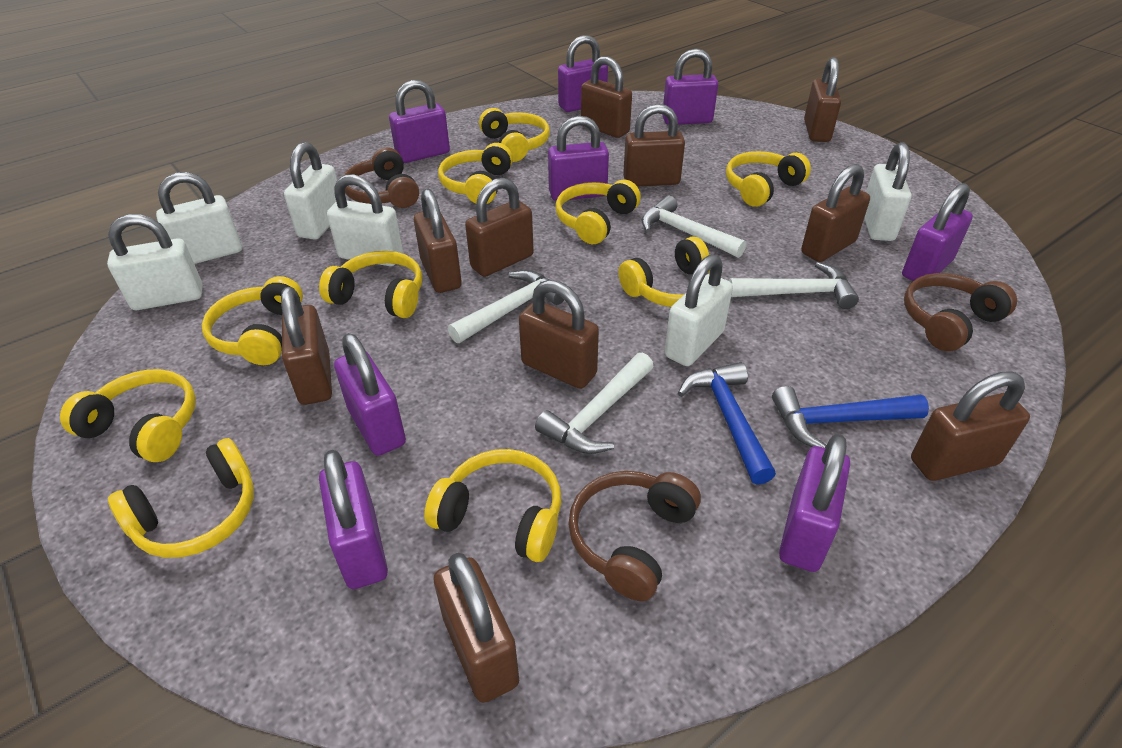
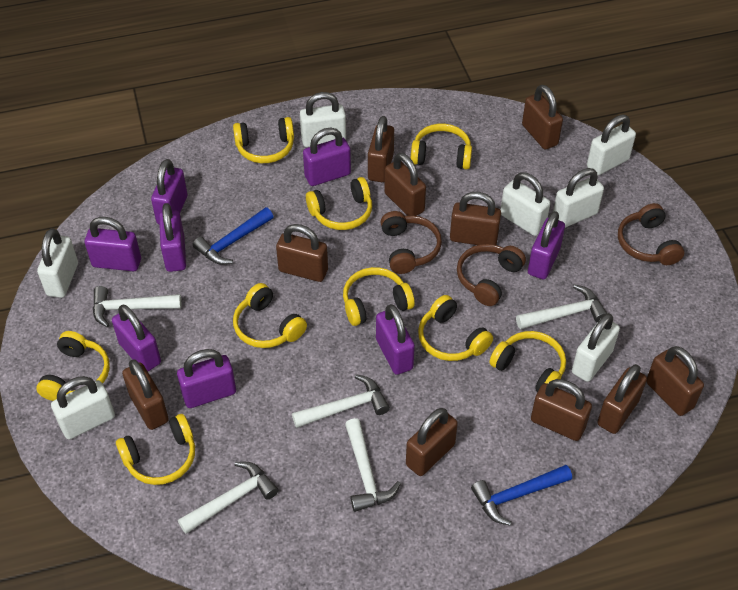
white hammer: 4 -> 5
white padlock: 6 -> 7
yellow headphones: 10 -> 9

